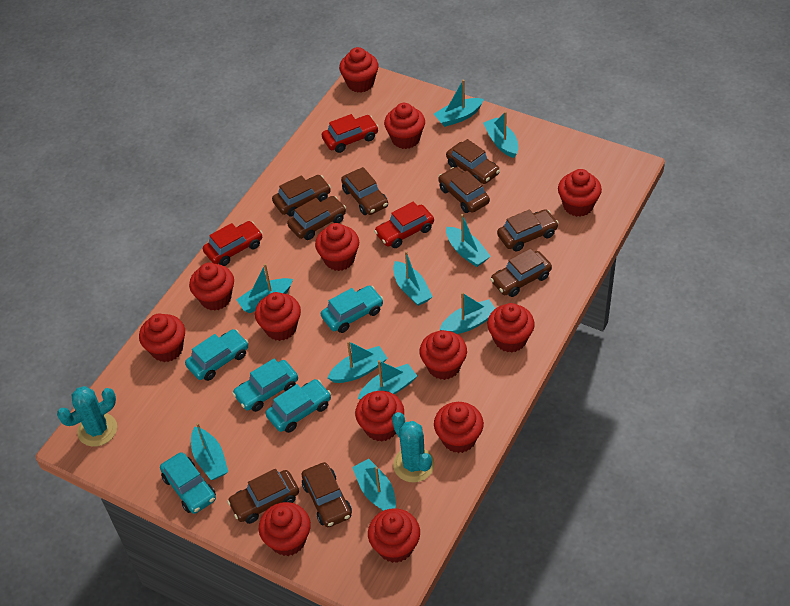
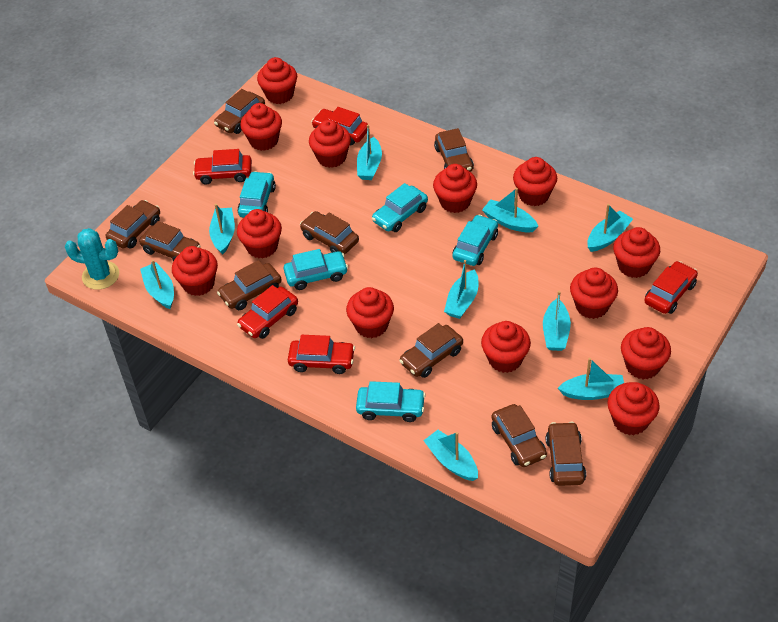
red car: 3 -> 5
turquoise boat: 10 -> 9
turquoise cactus: 2 -> 1

